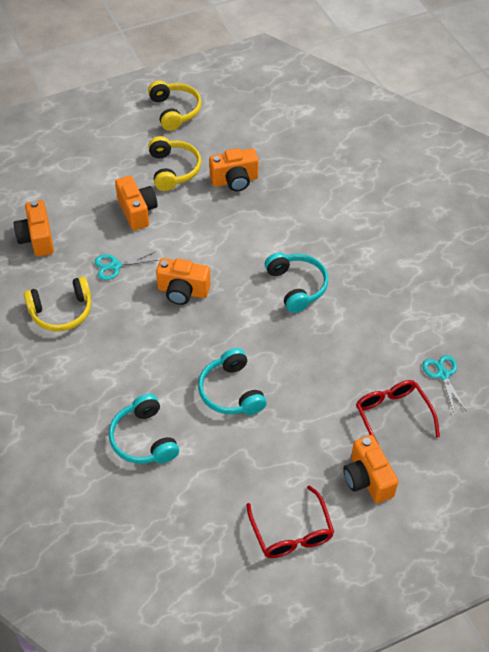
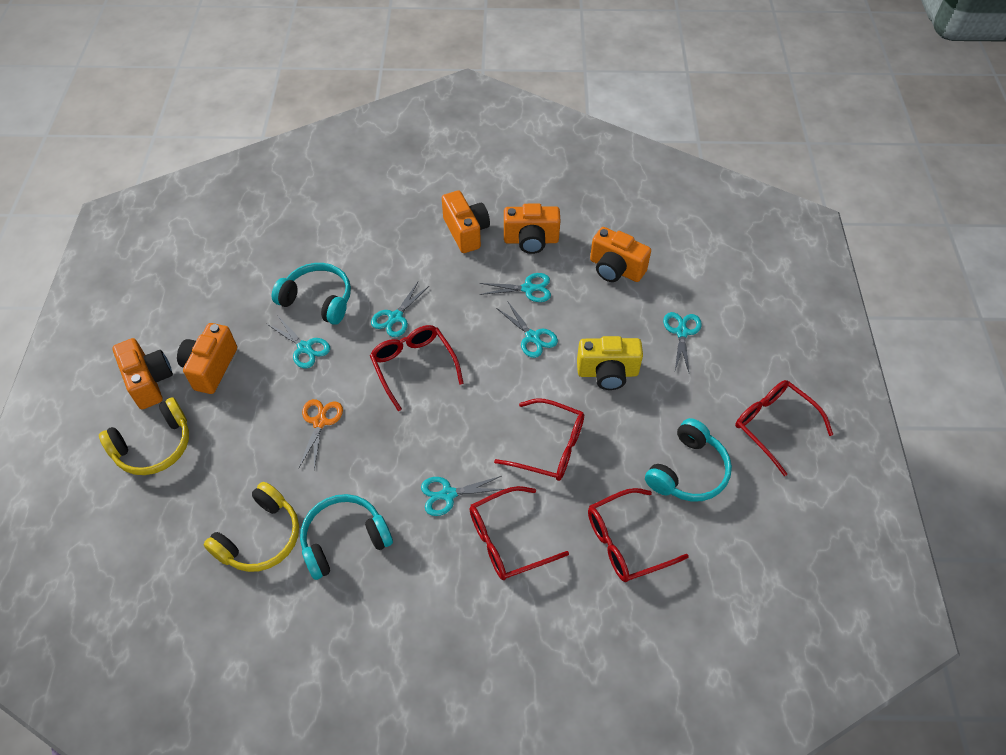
orange scissors: 0 -> 1
red glasses: 2 -> 5
turquoise scissors: 2 -> 6
yellow camera: 0 -> 1
yellow headphones: 3 -> 2

